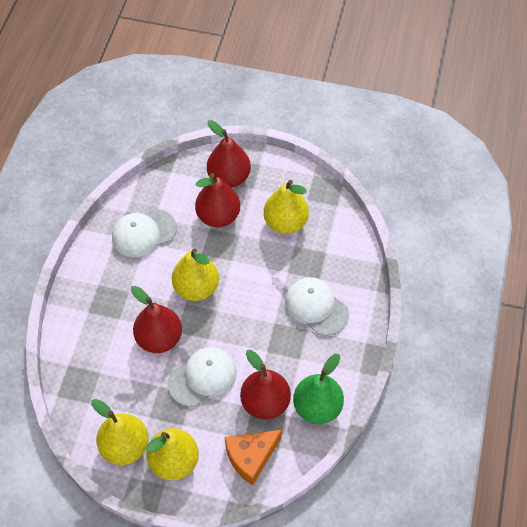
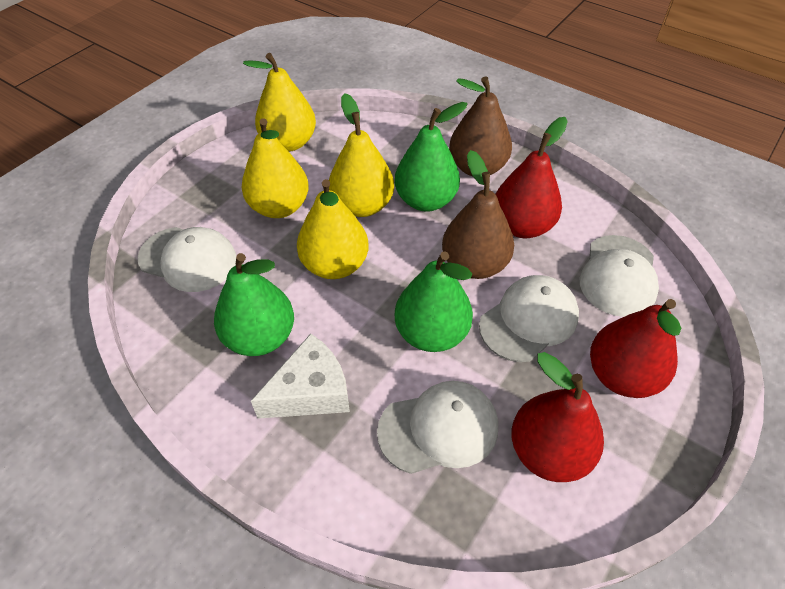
brown pear: 0 -> 2
green pear: 1 -> 3
orange cheese: 1 -> 0
red pear: 4 -> 3
white cap: 3 -> 4
white cheese: 0 -> 1

